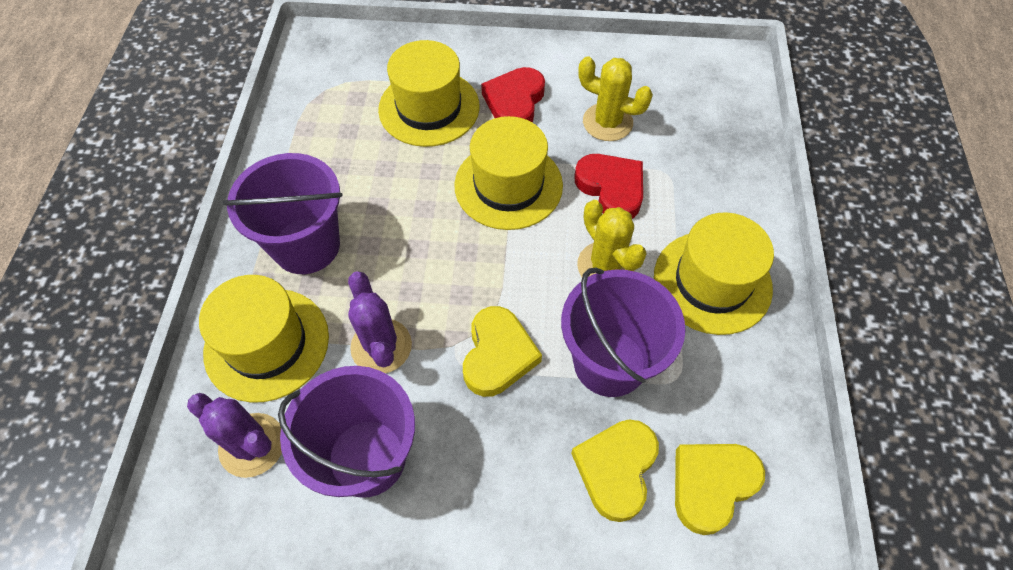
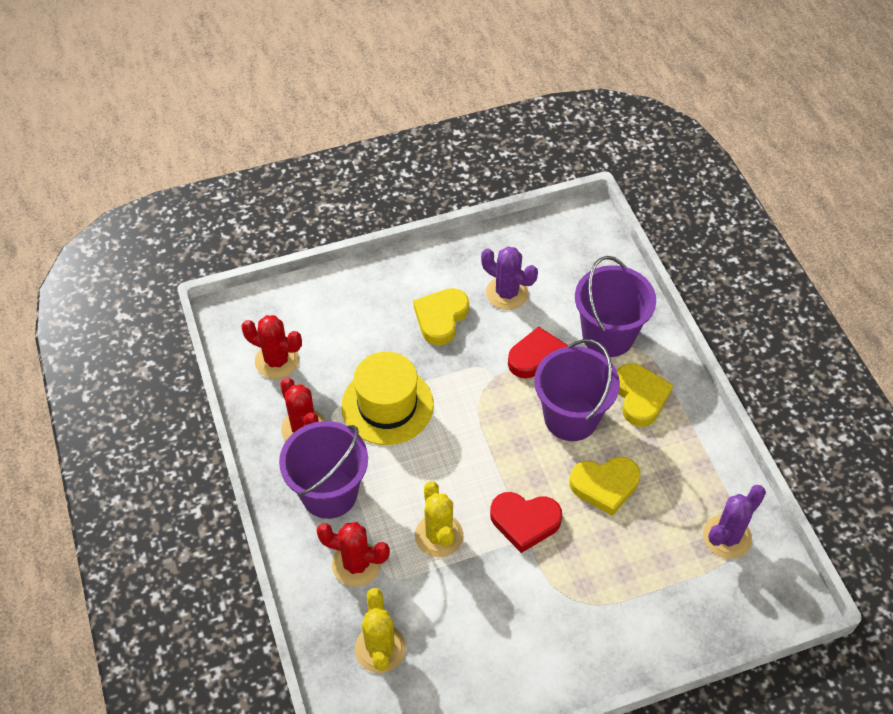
red cactus: 0 -> 3
yellow hat: 4 -> 1

